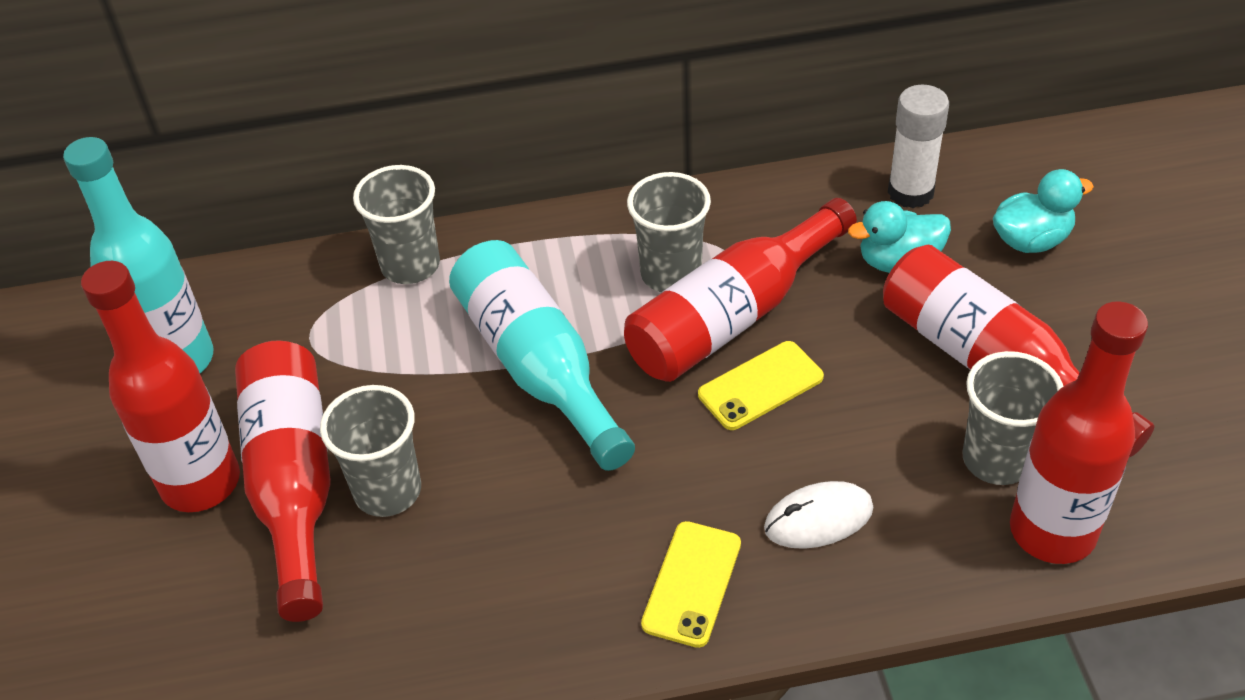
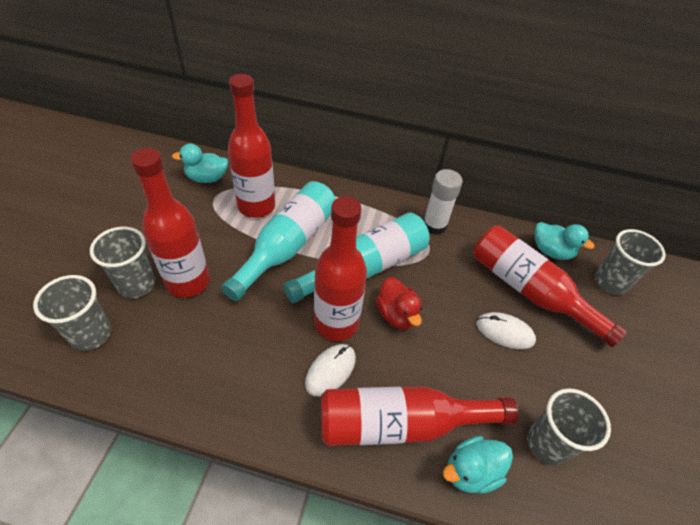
red duck: 0 -> 1
turquoise duck: 2 -> 3
white mouse: 1 -> 2
yellow phone: 2 -> 0

